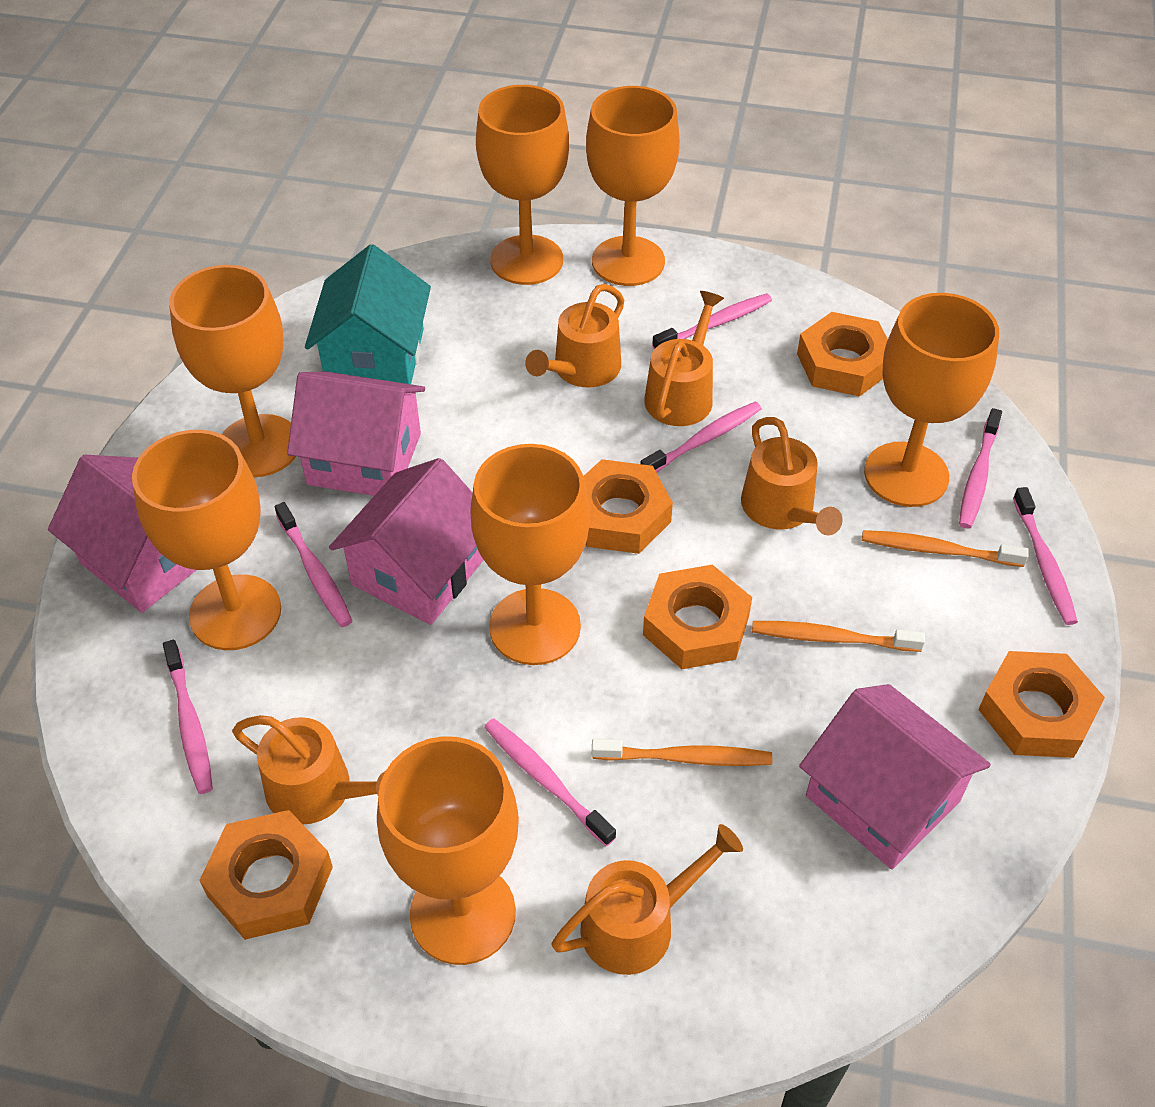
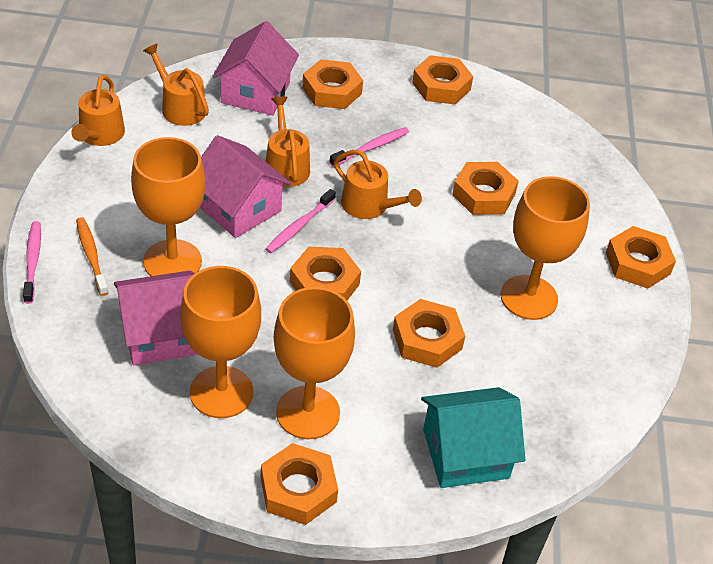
orange goblet: 7 -> 4
orange nut: 5 -> 7
orange toothbrush: 3 -> 1
orange watering can: 5 -> 4
pink house: 4 -> 3
pink toothbrush: 7 -> 3

